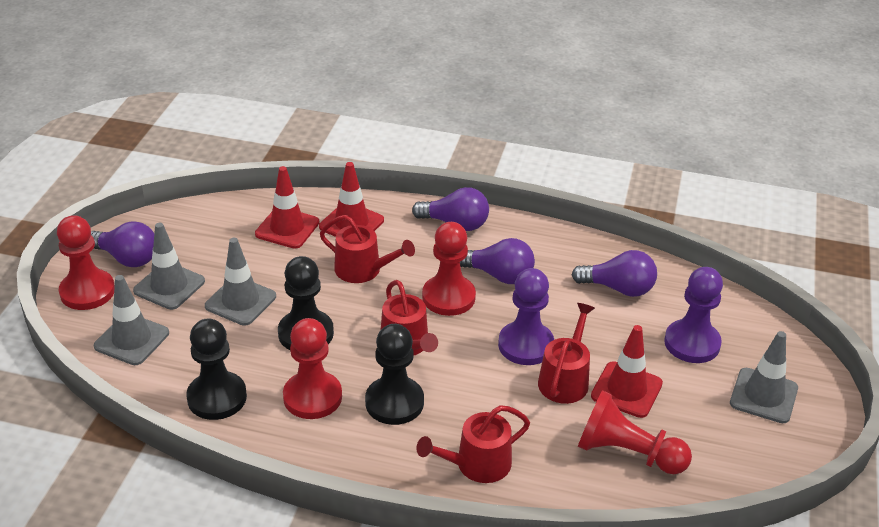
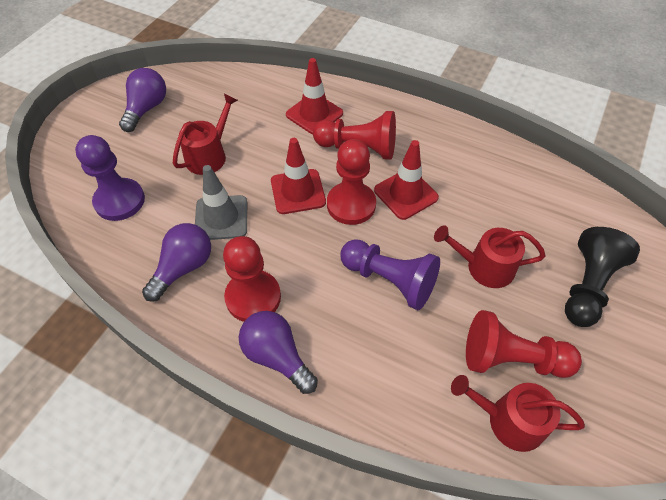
black pawn: 3 -> 1
grey traffic cone: 4 -> 1
purple light bulb: 4 -> 3
red watering can: 4 -> 3

